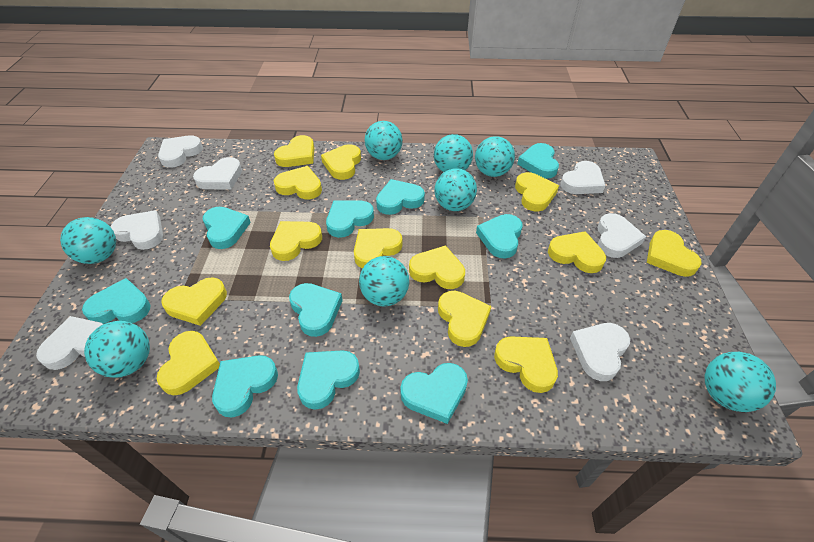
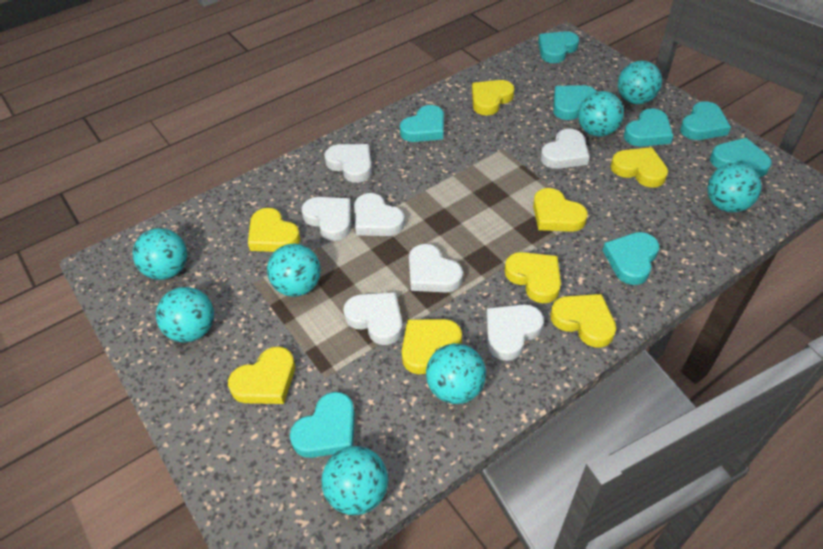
turquoise heart: 10 -> 8
yellow heart: 13 -> 8

